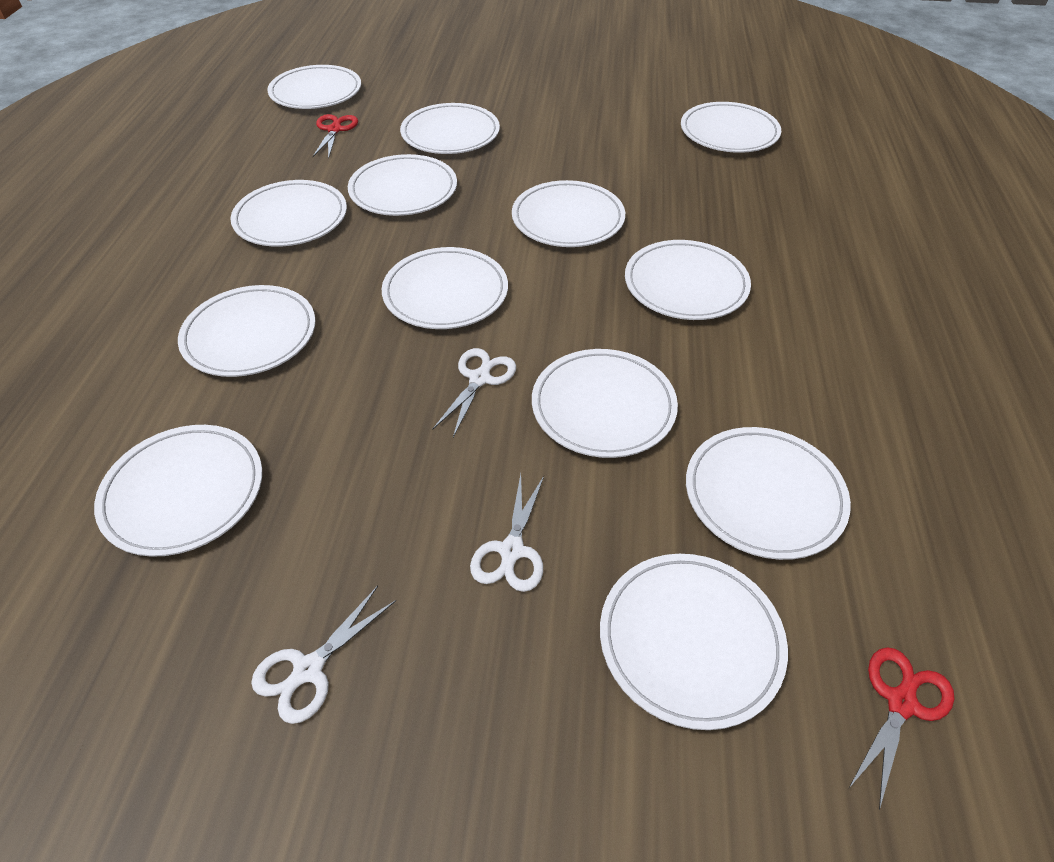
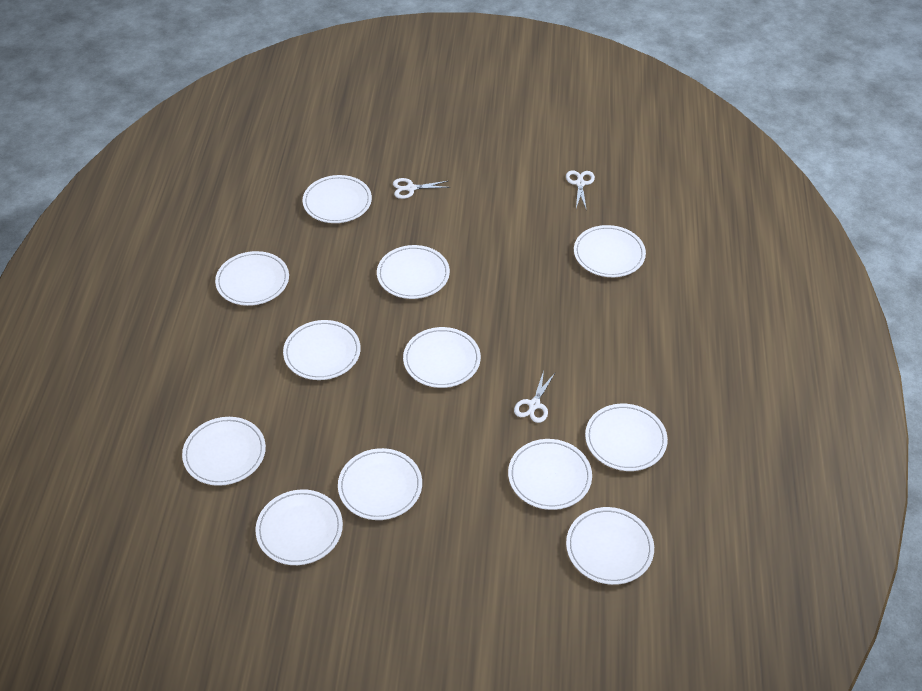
red scissors: 2 -> 0
white plate: 13 -> 12

